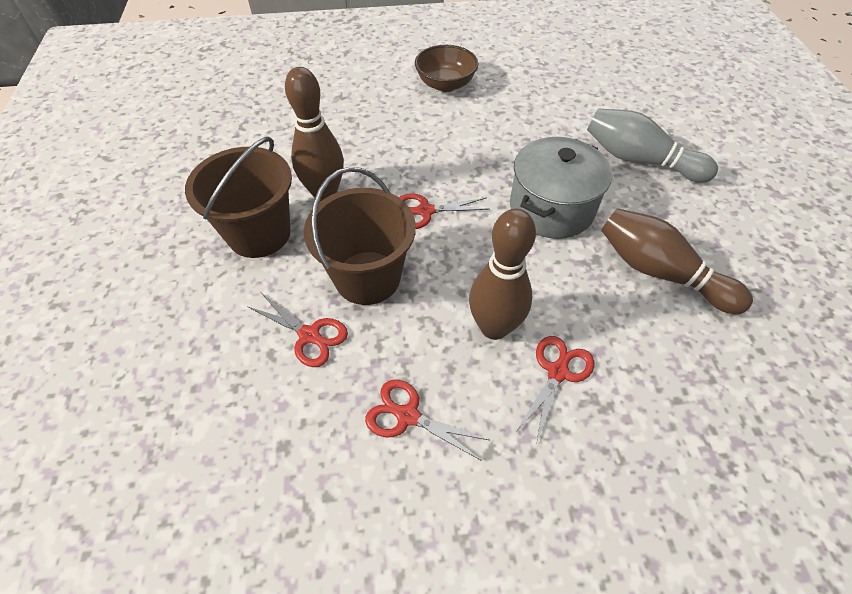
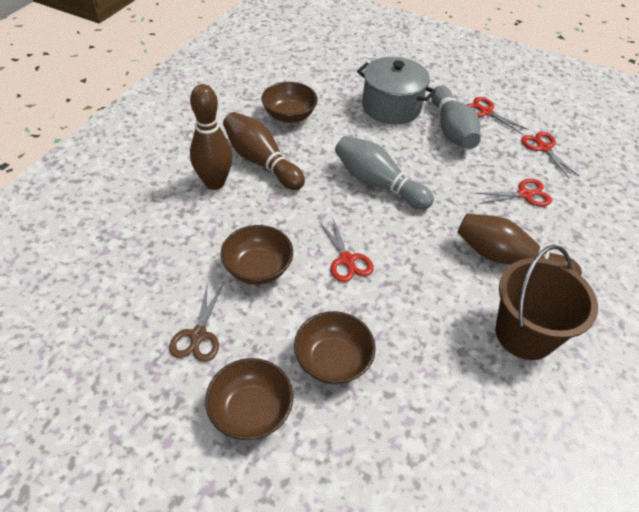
brown bowl: 1 -> 4
brown bucket: 2 -> 1
brown scissors: 0 -> 1
grey bowling pin: 1 -> 2

